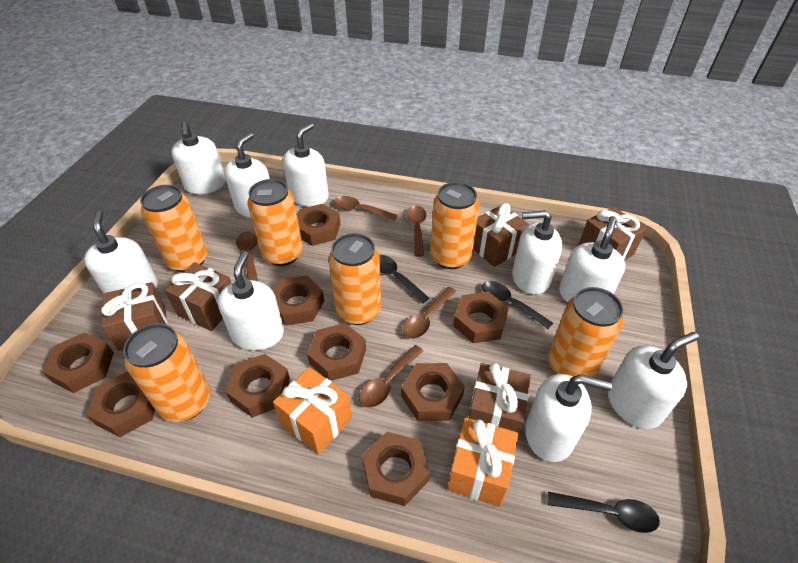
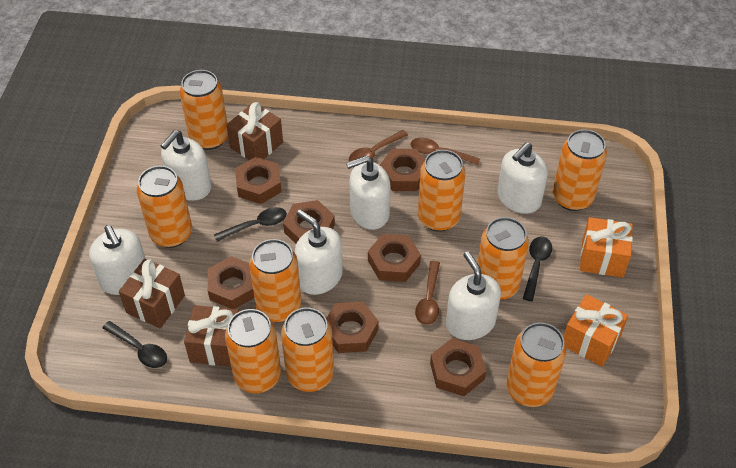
brown gift: 5 -> 3
brown nut: 9 -> 7
brown spoon: 5 -> 3
orange can: 6 -> 9
white soap dispenser: 9 -> 6

